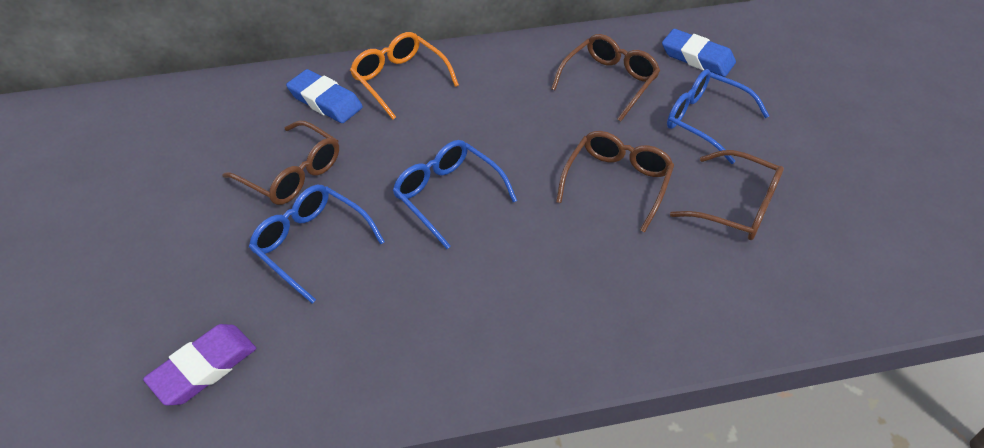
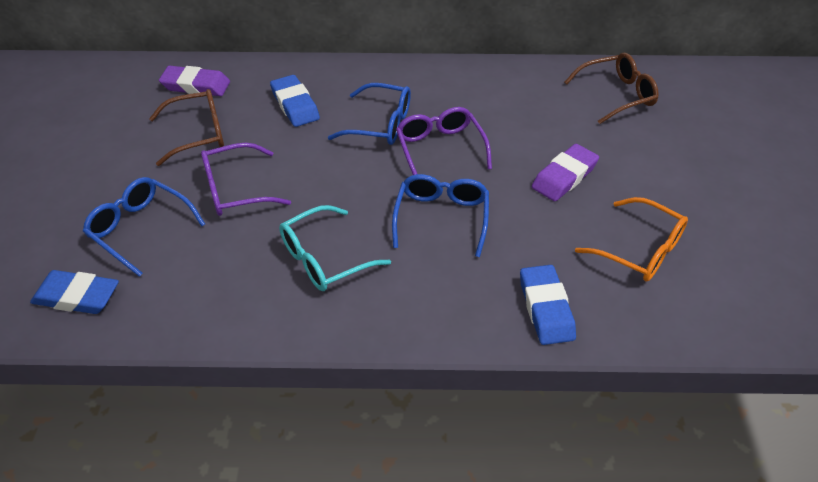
blue eraser: 2 -> 3
brown glasses: 4 -> 2
purple eraser: 1 -> 2
purple glasses: 0 -> 2
turquoise glasses: 0 -> 1

